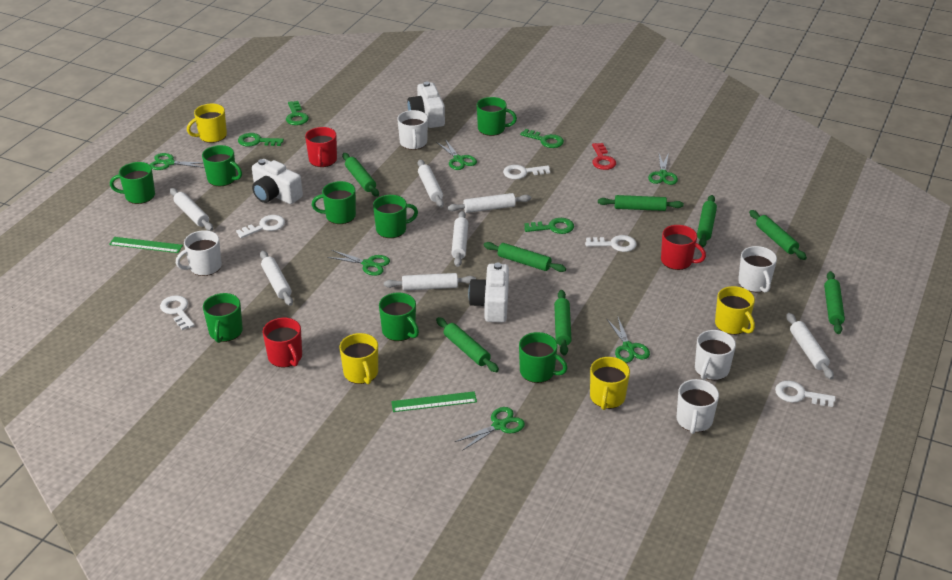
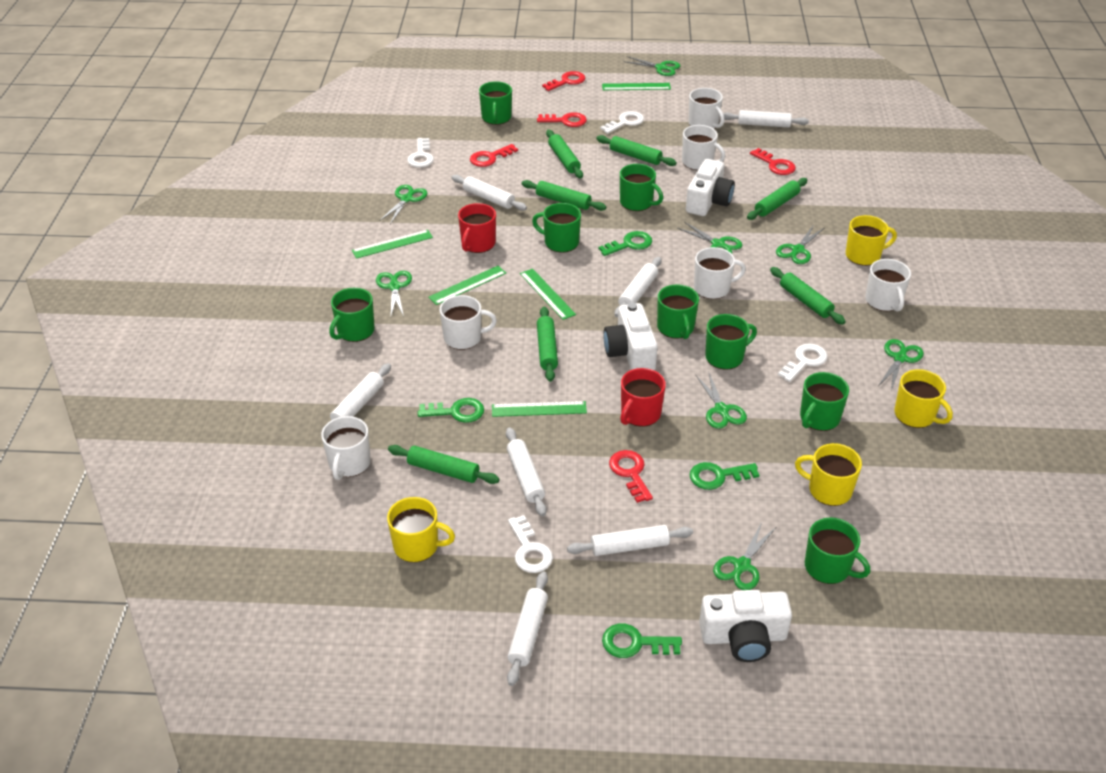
green rolling pin: 8 -> 7
green ruler: 2 -> 5
green scissors: 6 -> 8
red key: 1 -> 5
red mug: 3 -> 2
white key: 5 -> 4
white mug: 5 -> 6

